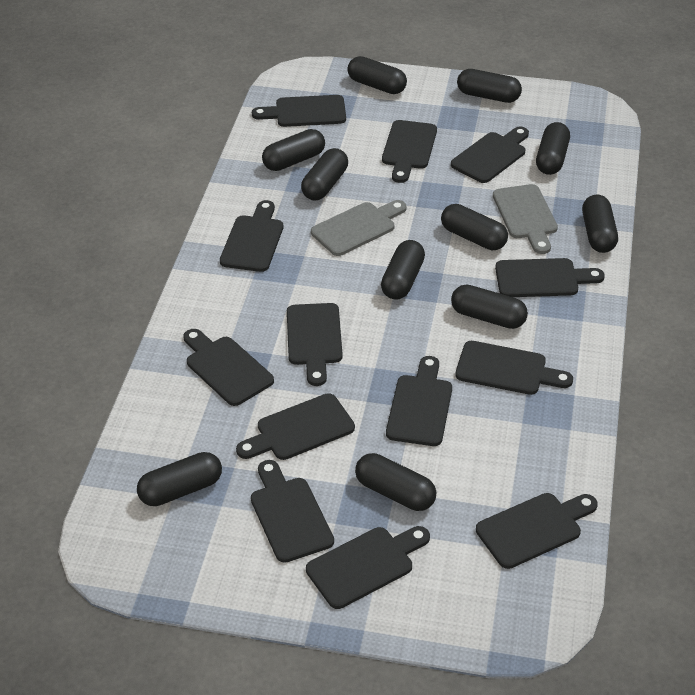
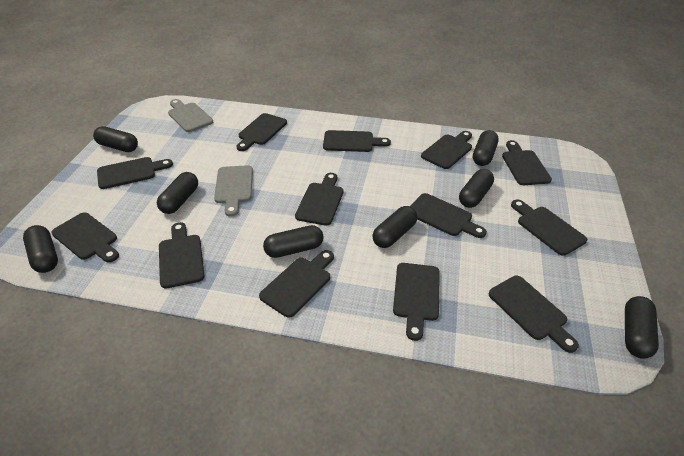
black capsule: 11 -> 8

